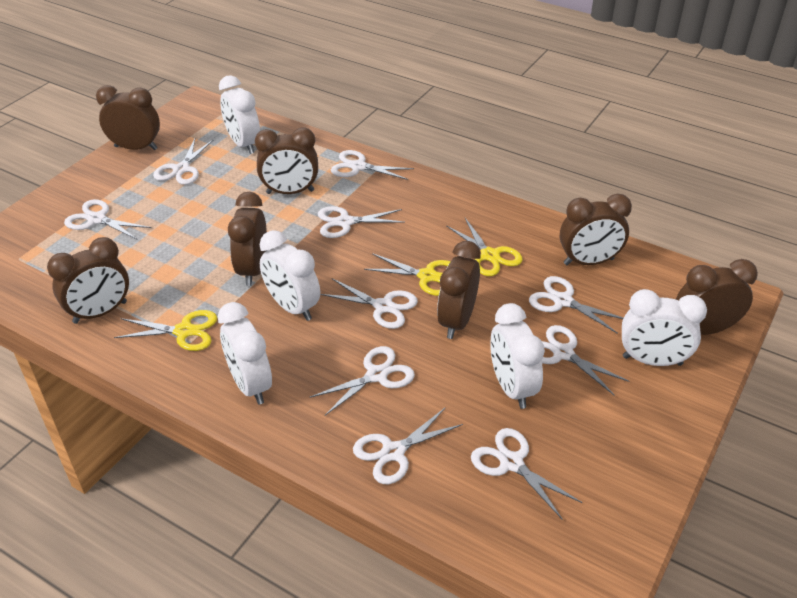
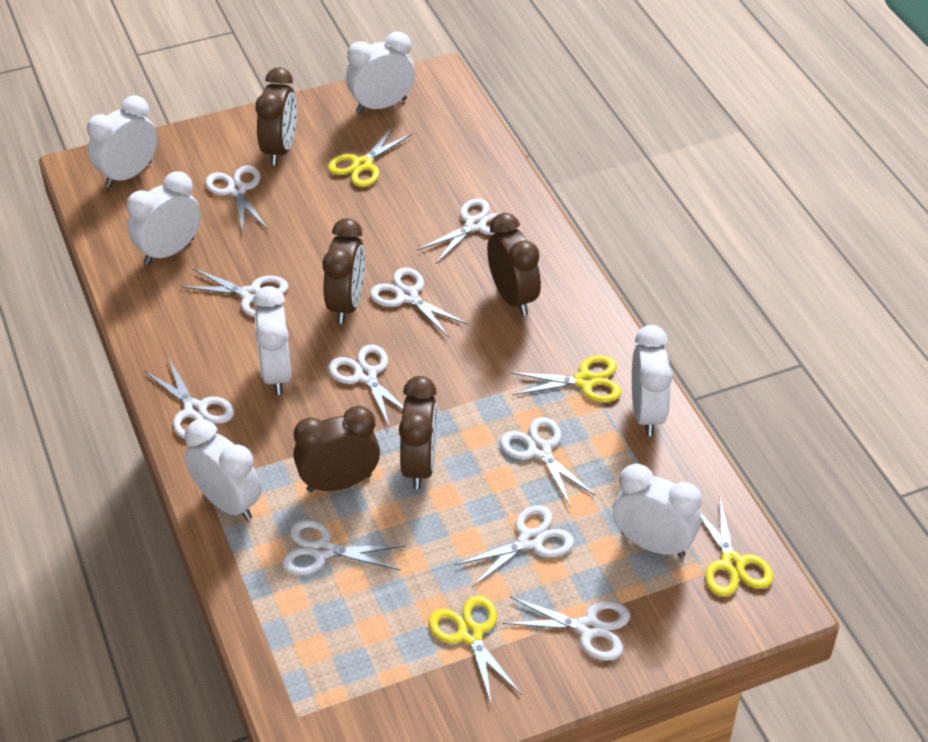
brown clock: 7 -> 5
white clock: 5 -> 7
yellow scissors: 3 -> 4

